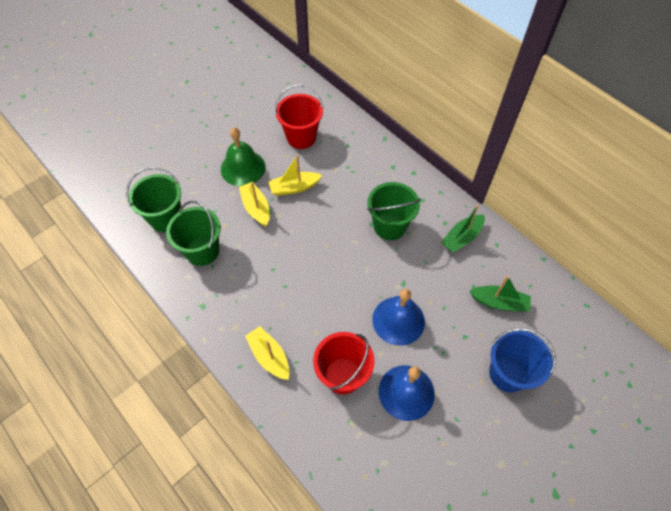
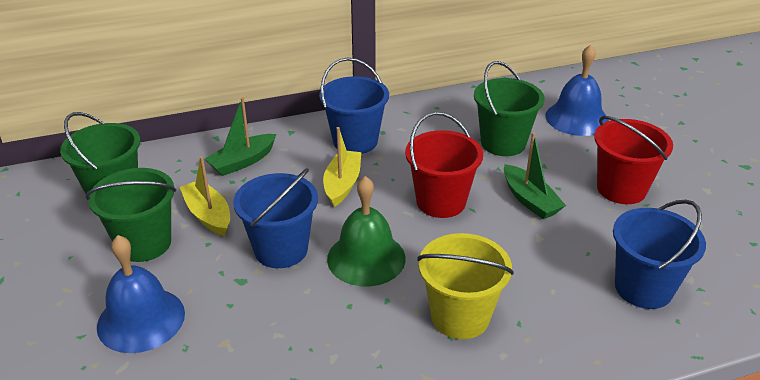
blue bucket: 1 -> 3
yellow boat: 3 -> 2
yellow bucket: 0 -> 1

